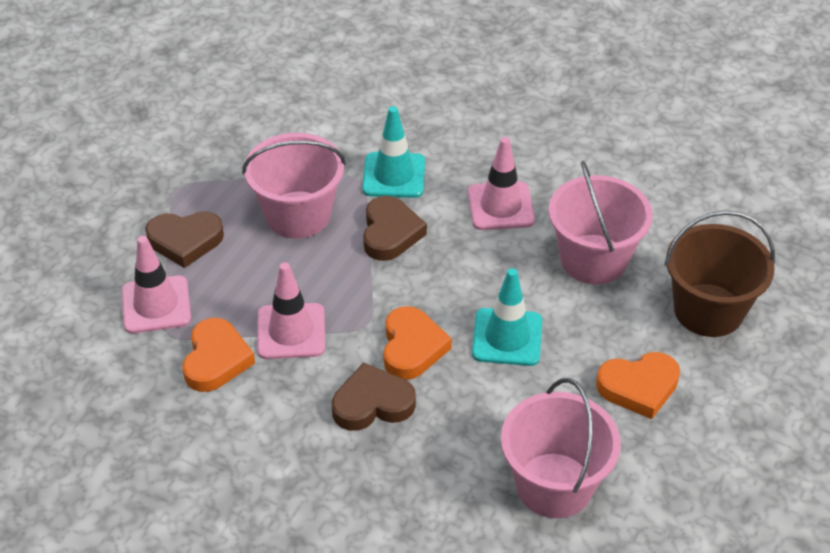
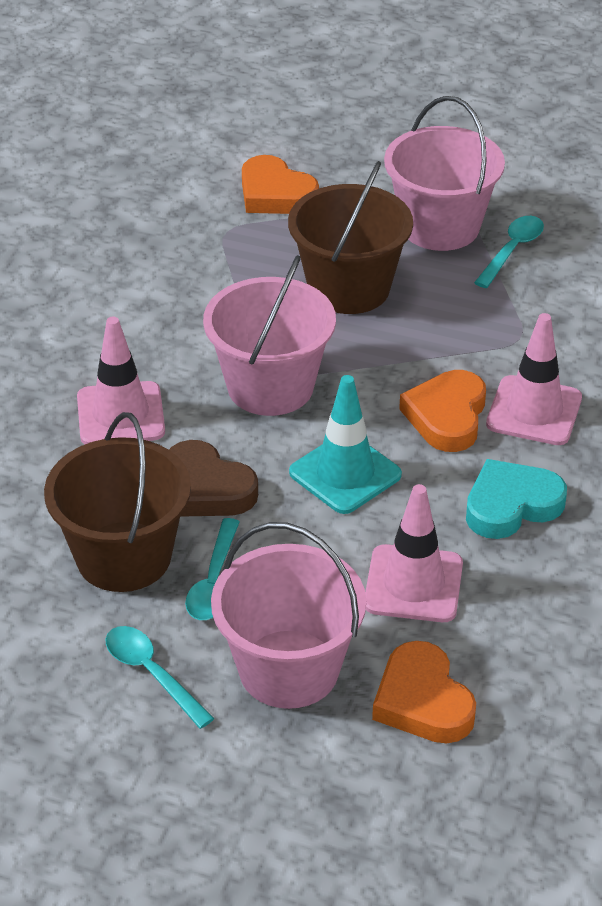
brown bucket: 1 -> 2
brown heart: 3 -> 1
turquoise heart: 0 -> 1
turquoise spoon: 0 -> 3
turquoise traffic cone: 2 -> 1

